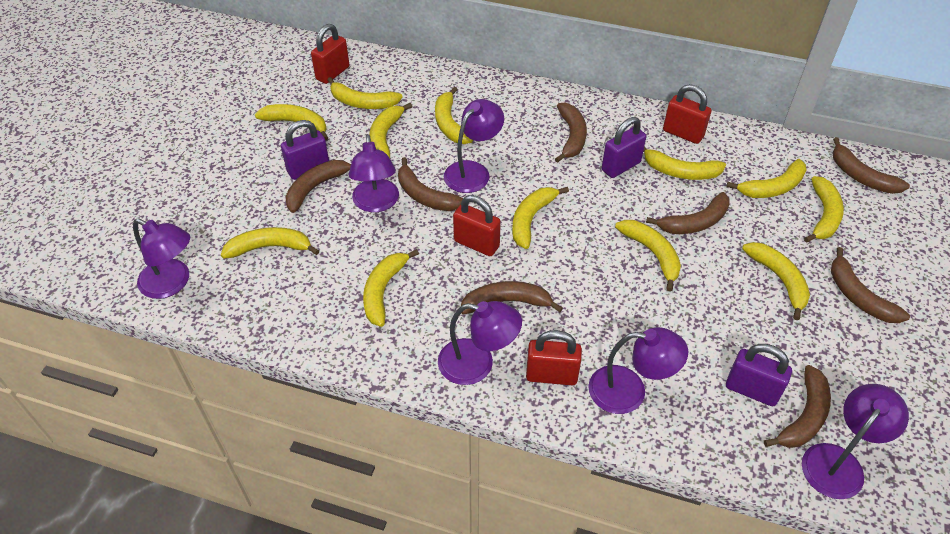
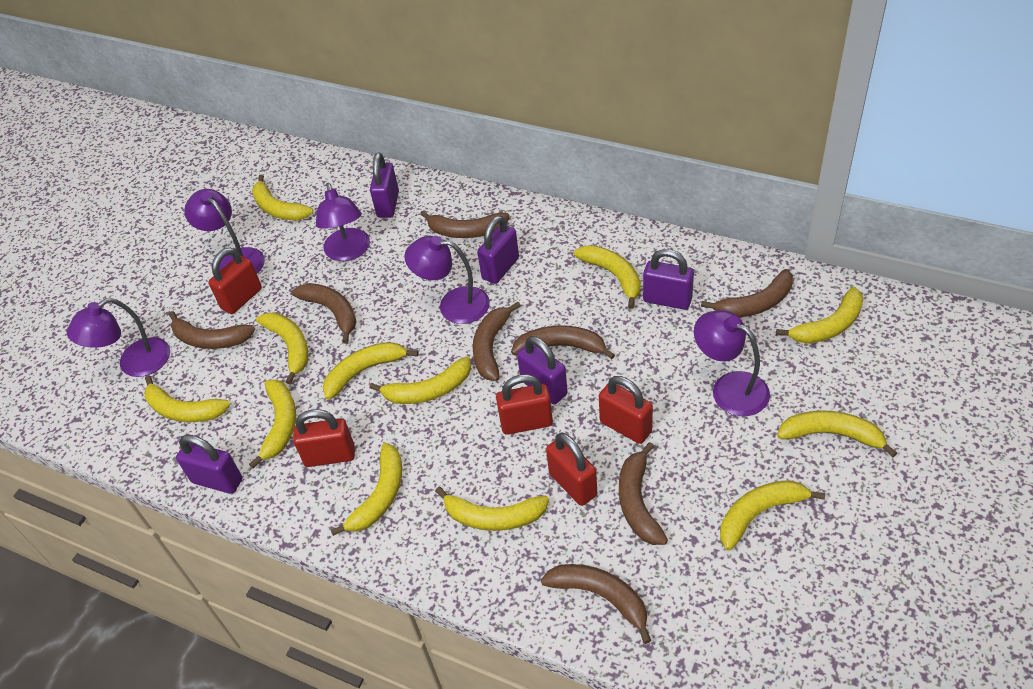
purple lamp: 6 -> 5
purple padlock: 3 -> 5
red padlock: 4 -> 5

